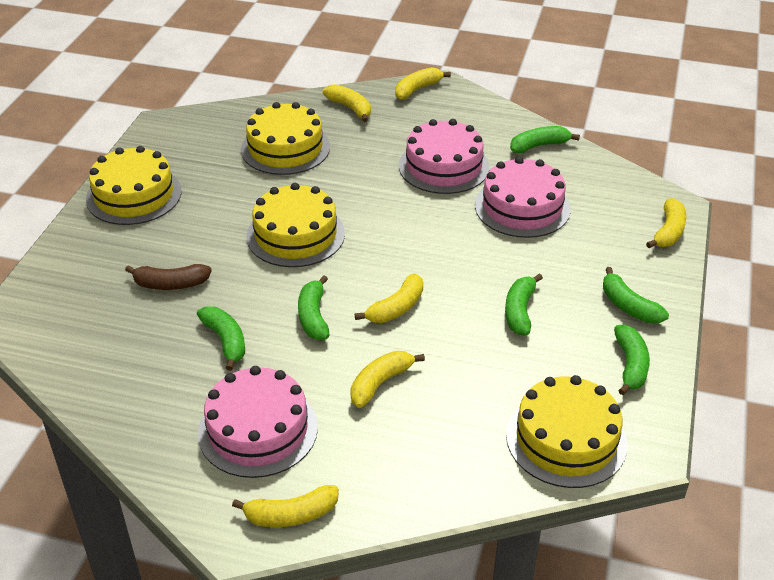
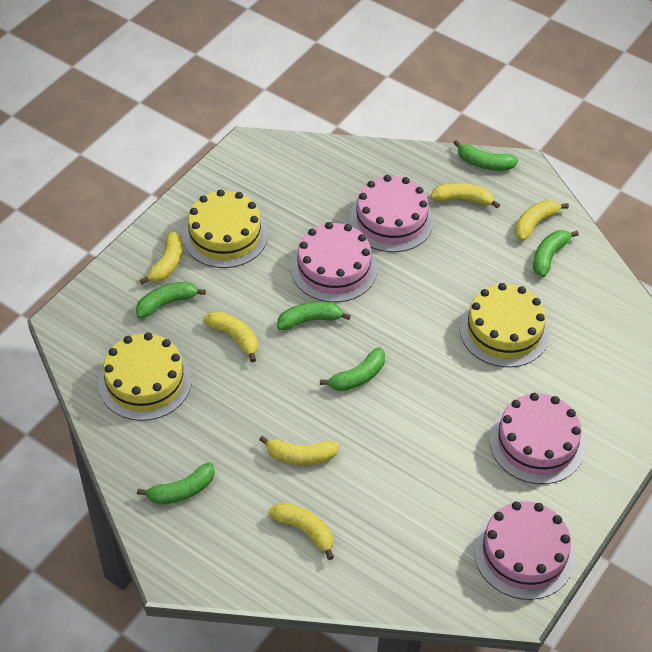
brown banana: 1 -> 0
pink cake: 3 -> 4
yellow cake: 4 -> 3

